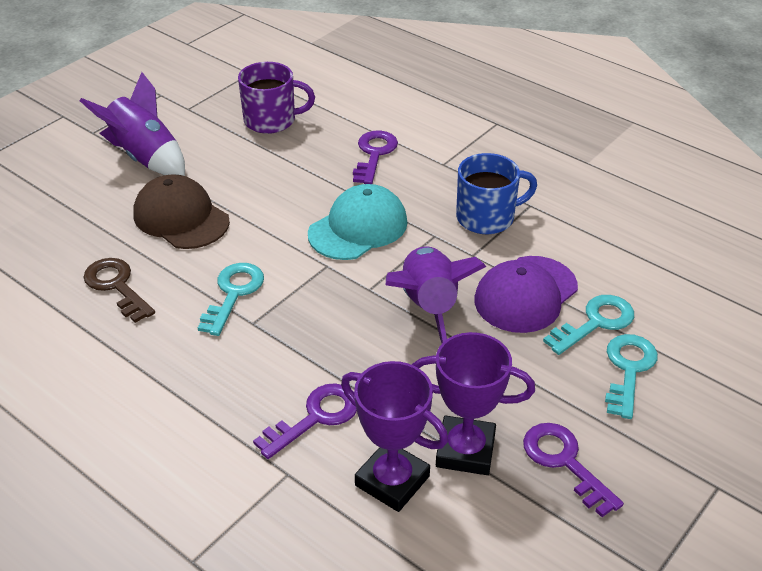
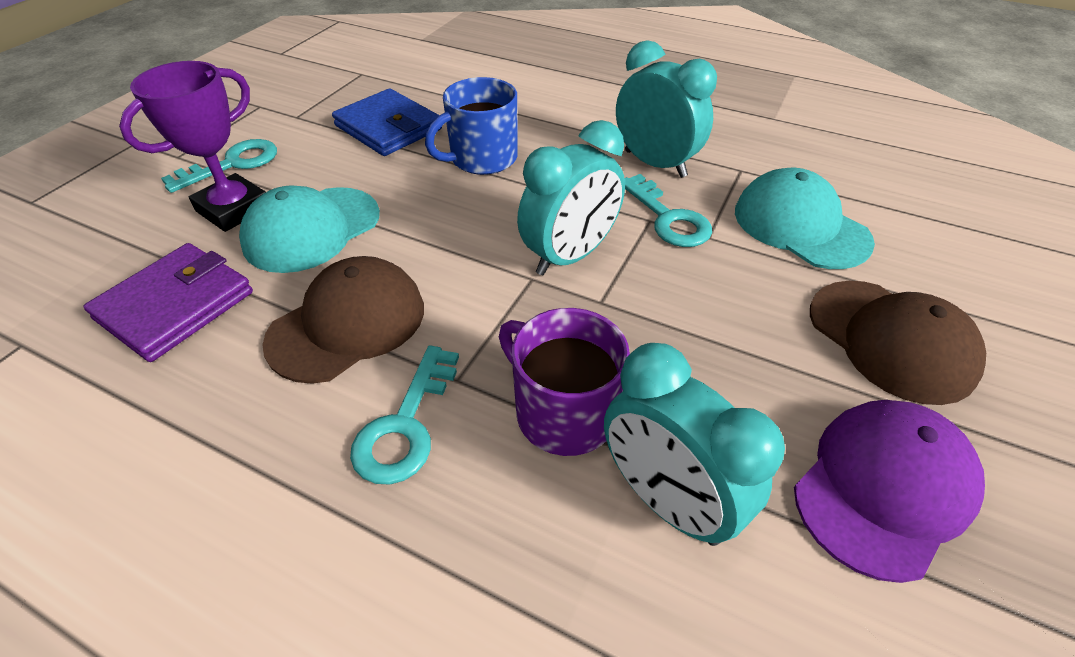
blue wallet: 0 -> 1
brown cap: 1 -> 2
brown key: 1 -> 0
purple key: 3 -> 0
purple rocket: 2 -> 0
purple trophy: 2 -> 1
purple wallet: 0 -> 1
turquoise cap: 1 -> 2
turquoise clock: 0 -> 3

